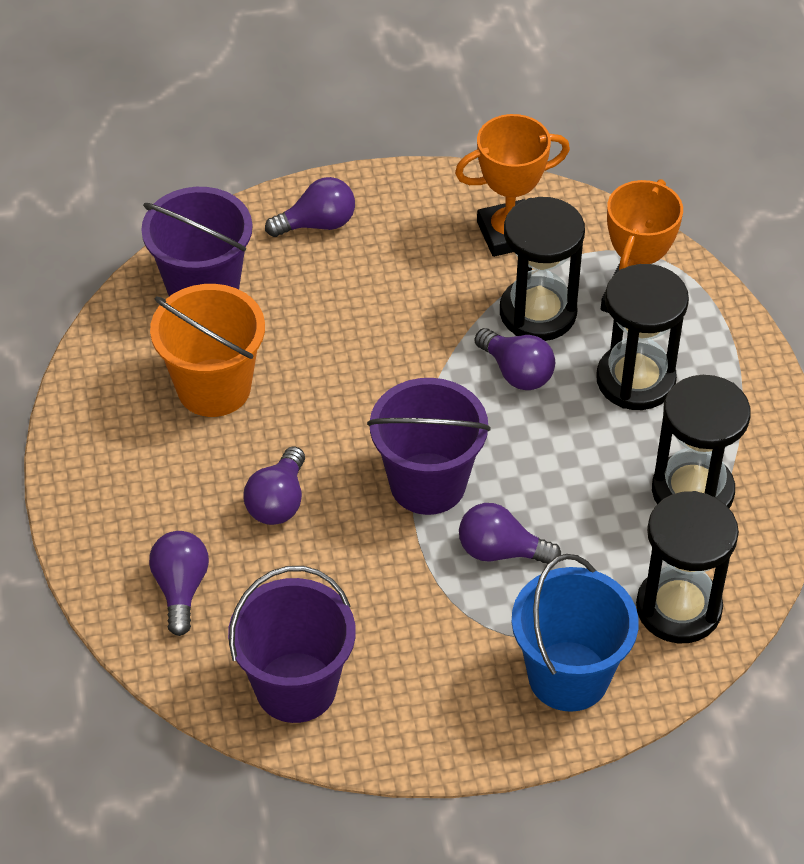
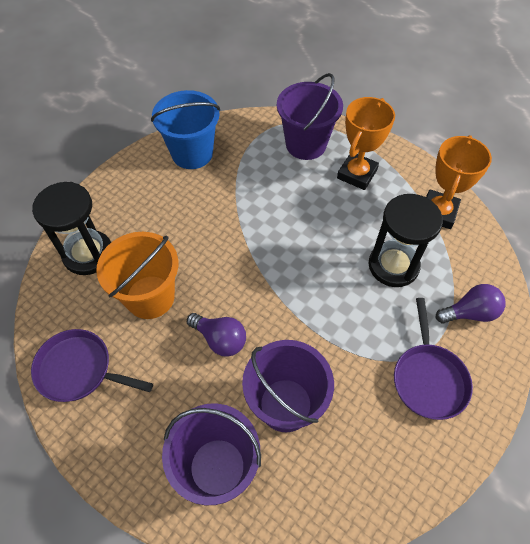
black hourglass: 4 -> 2
purple light bulb: 5 -> 2
purple pan: 0 -> 2

